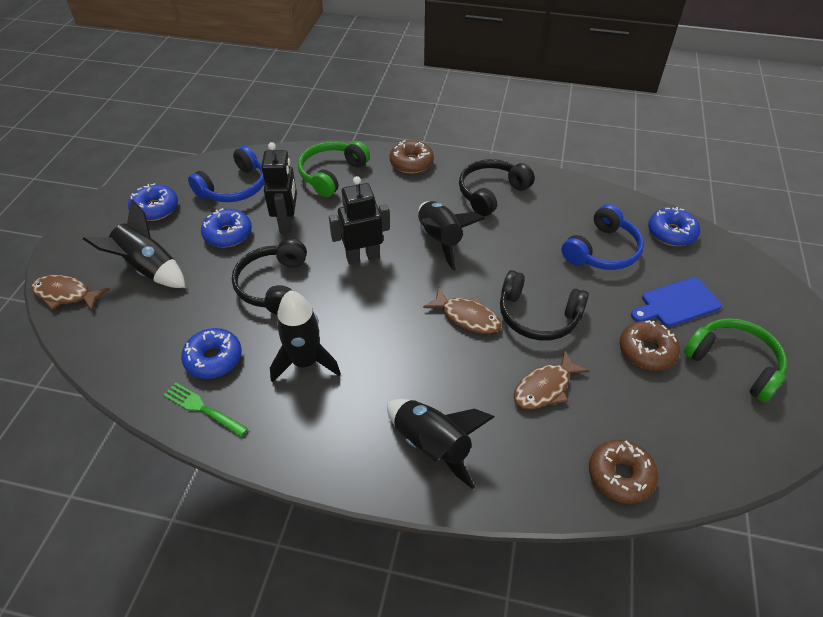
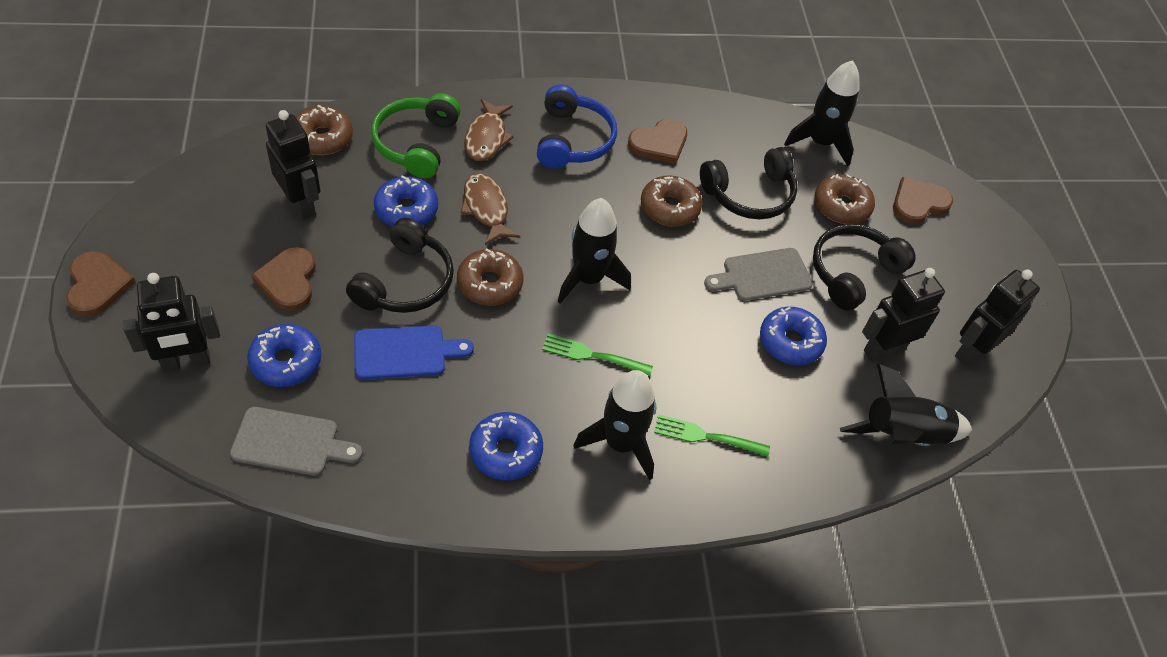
black robot: 2 -> 4
blue headphones: 2 -> 1
brown donut: 3 -> 4
brown fish: 3 -> 2
brown heart: 0 -> 4
green fork: 1 -> 2
green headphones: 2 -> 1
grey cutting board: 0 -> 2

